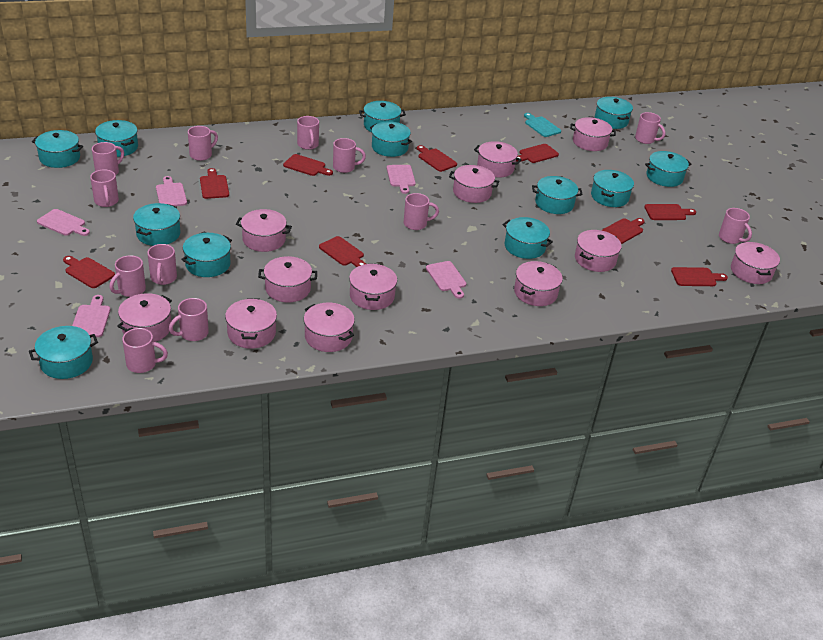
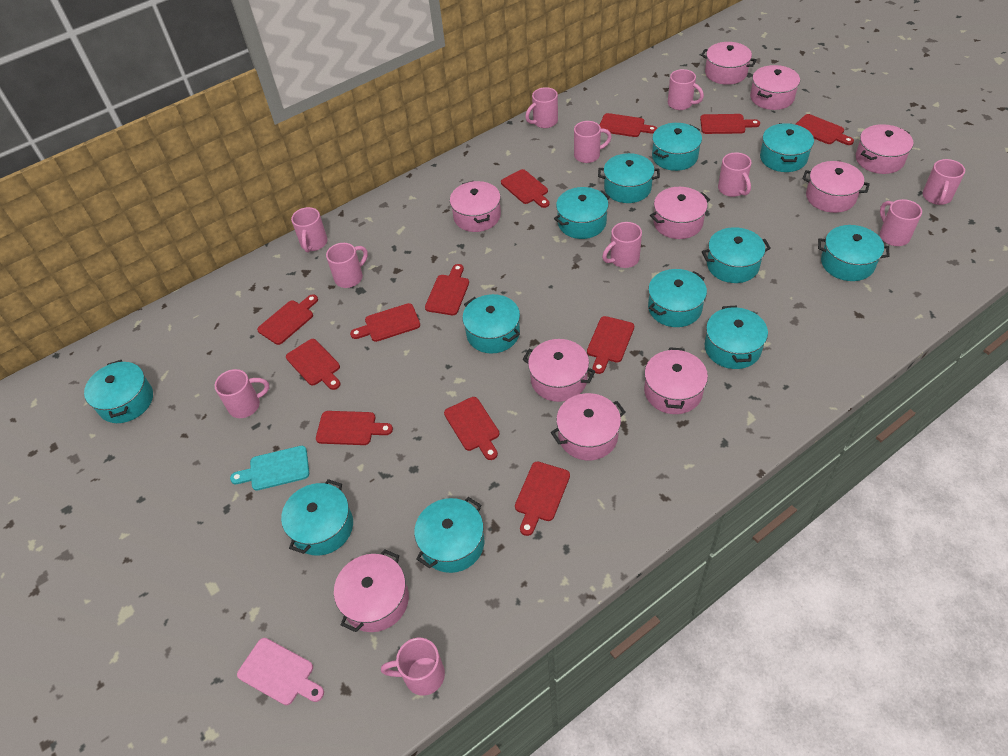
pink cutting board: 5 -> 1
pink mug: 12 -> 11
pink pot: 12 -> 10
red cutting board: 9 -> 12

